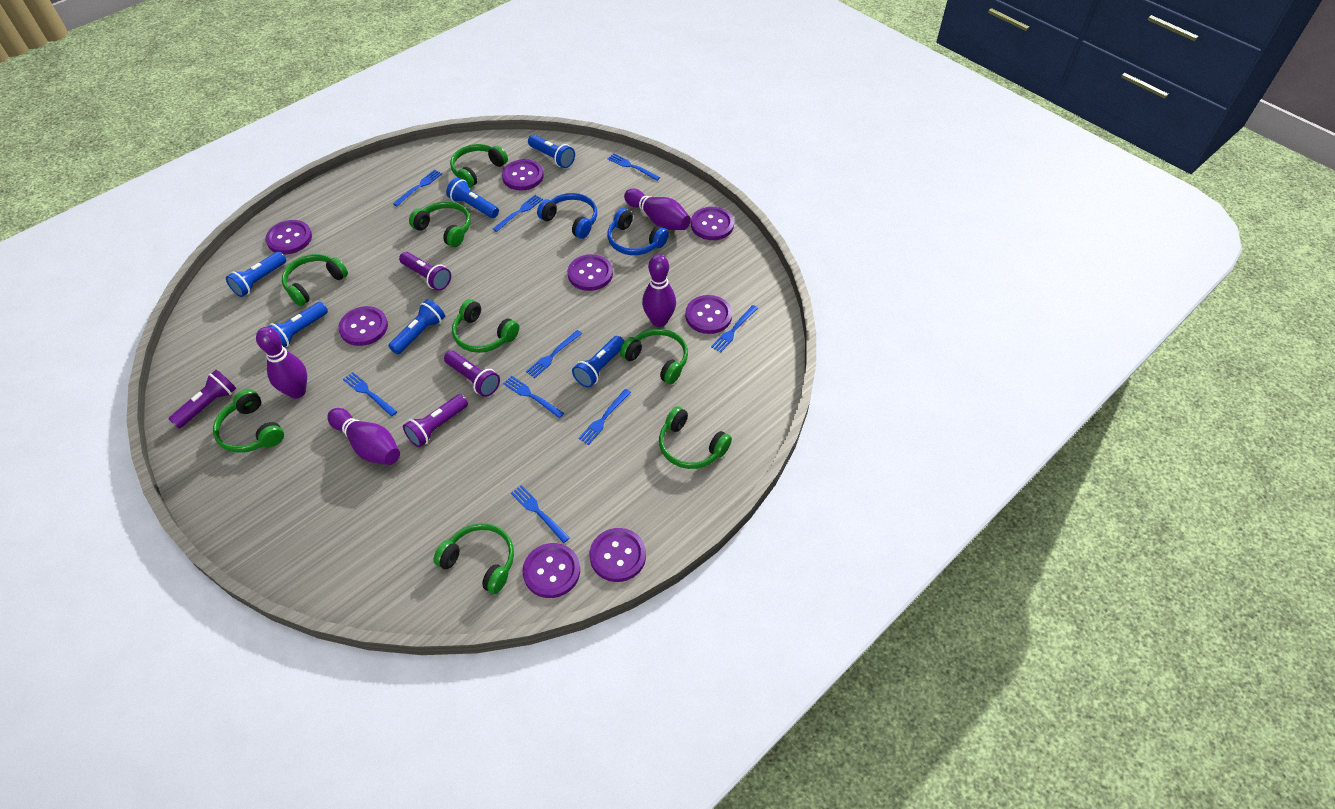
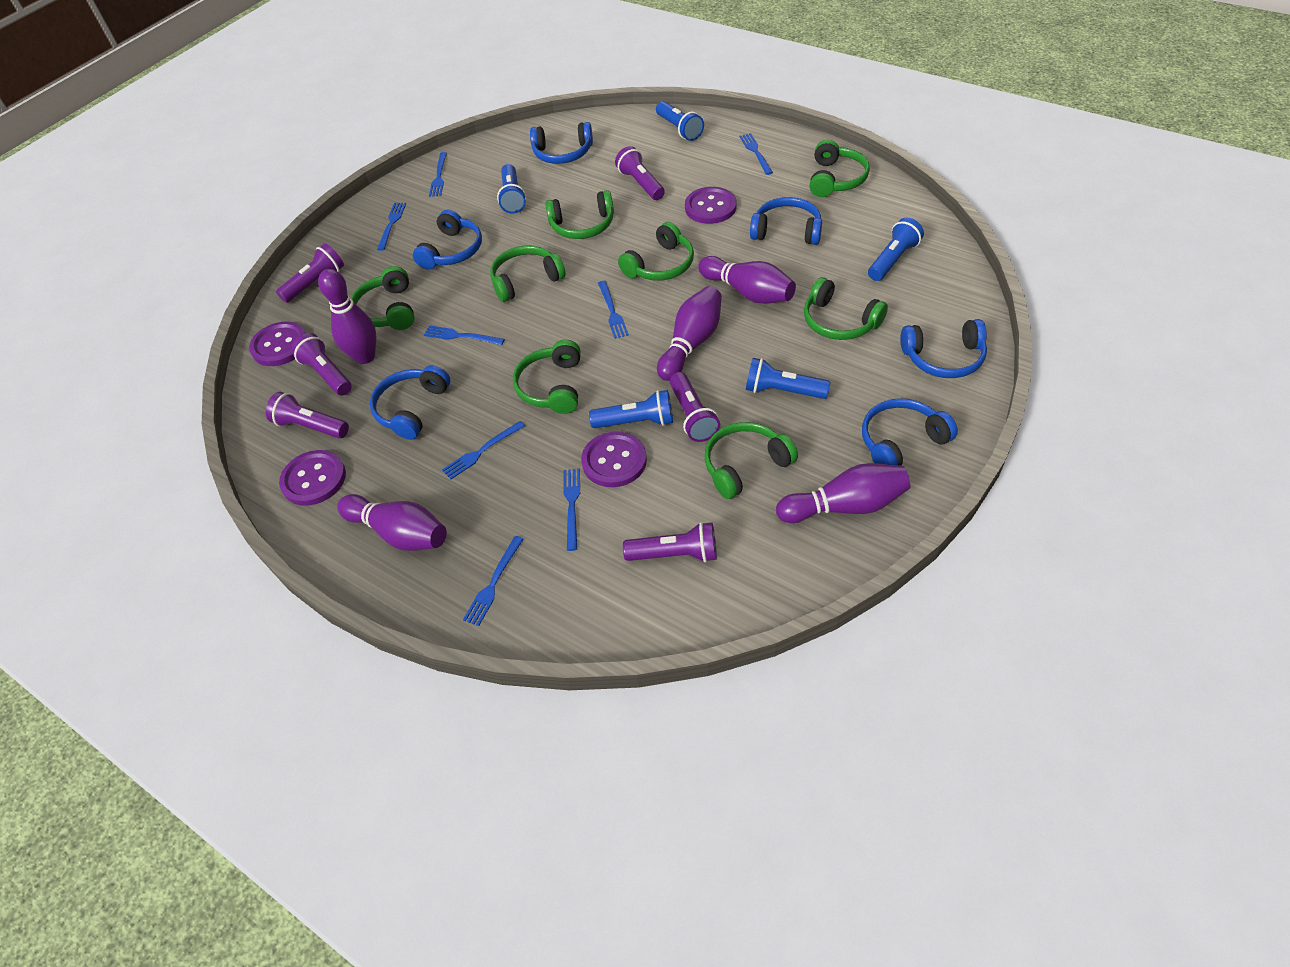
blue flashlight: 6 -> 5
blue fork: 9 -> 8
blue headphones: 2 -> 6
purple bowling pin: 4 -> 5
purple button: 8 -> 4
purple flashlight: 4 -> 6

